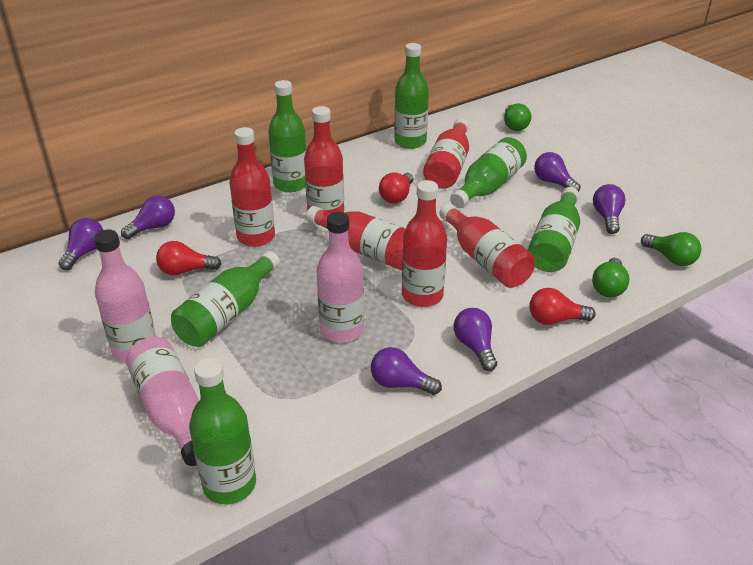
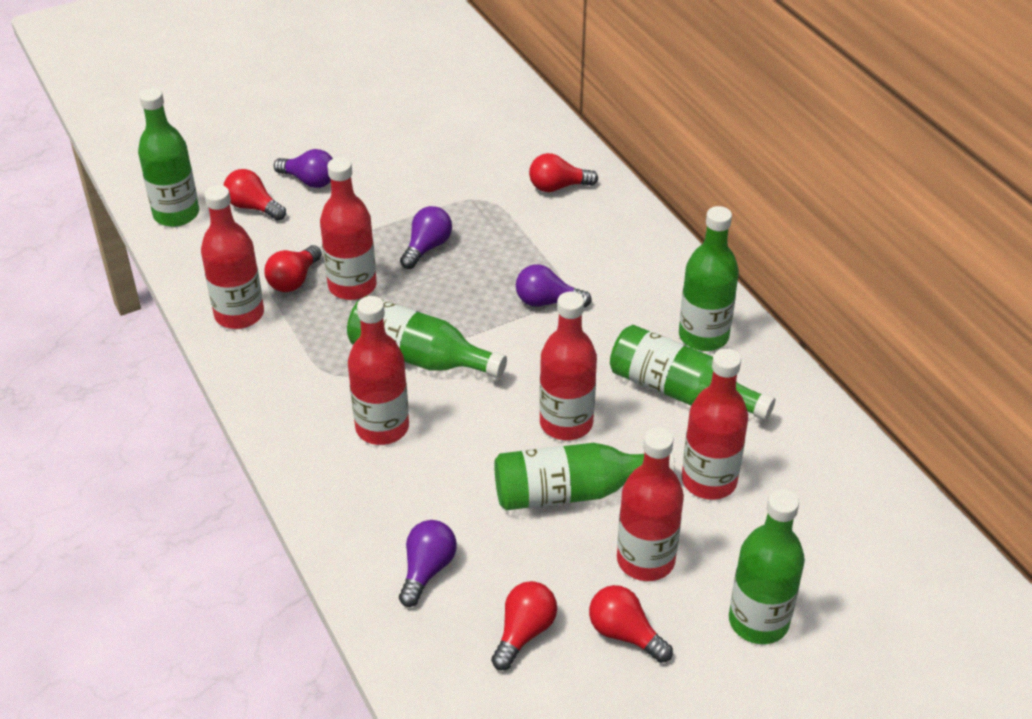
green light bulb: 3 -> 0
pink bottle: 3 -> 0
purple light bulb: 6 -> 4
red light bulb: 3 -> 5

